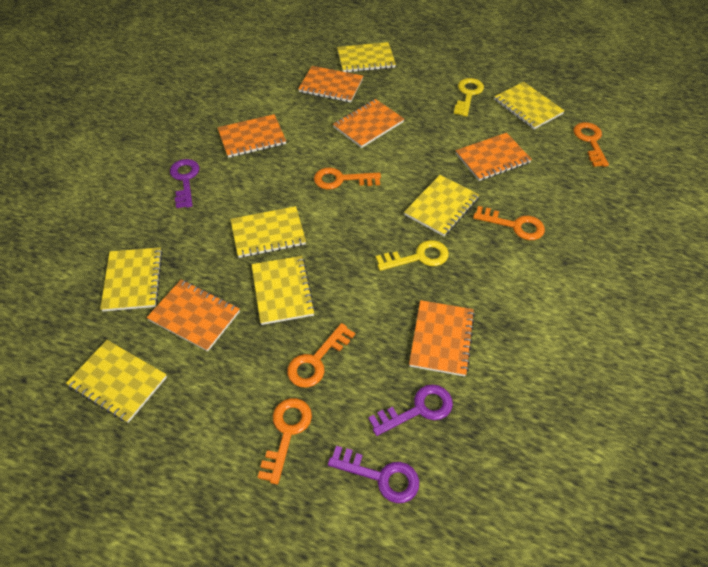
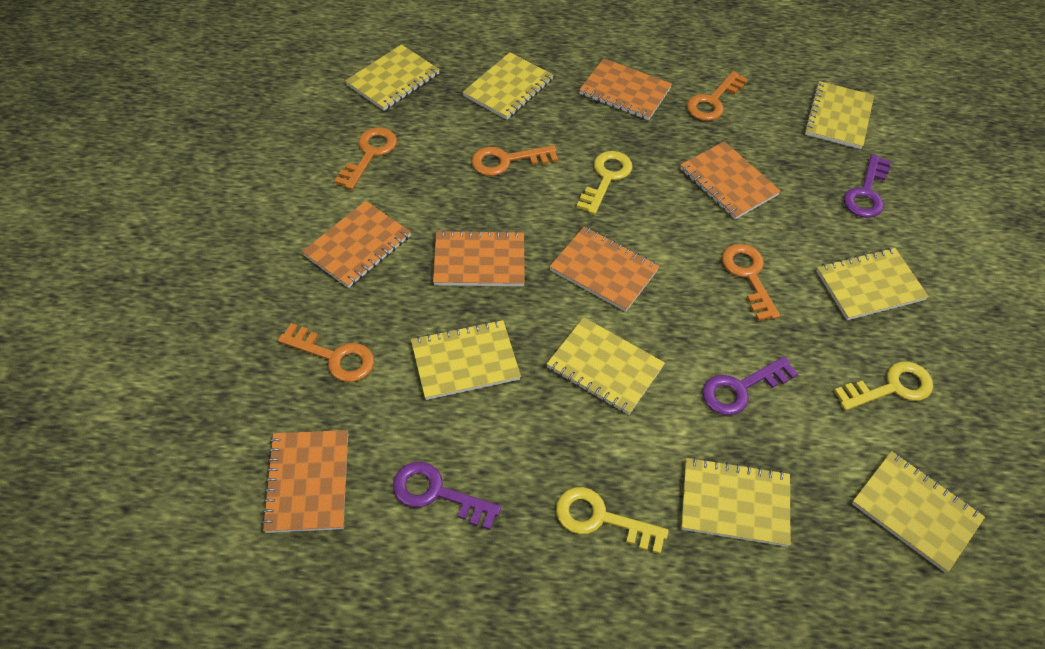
yellow key: 2 -> 3
yellow notebook: 7 -> 8

